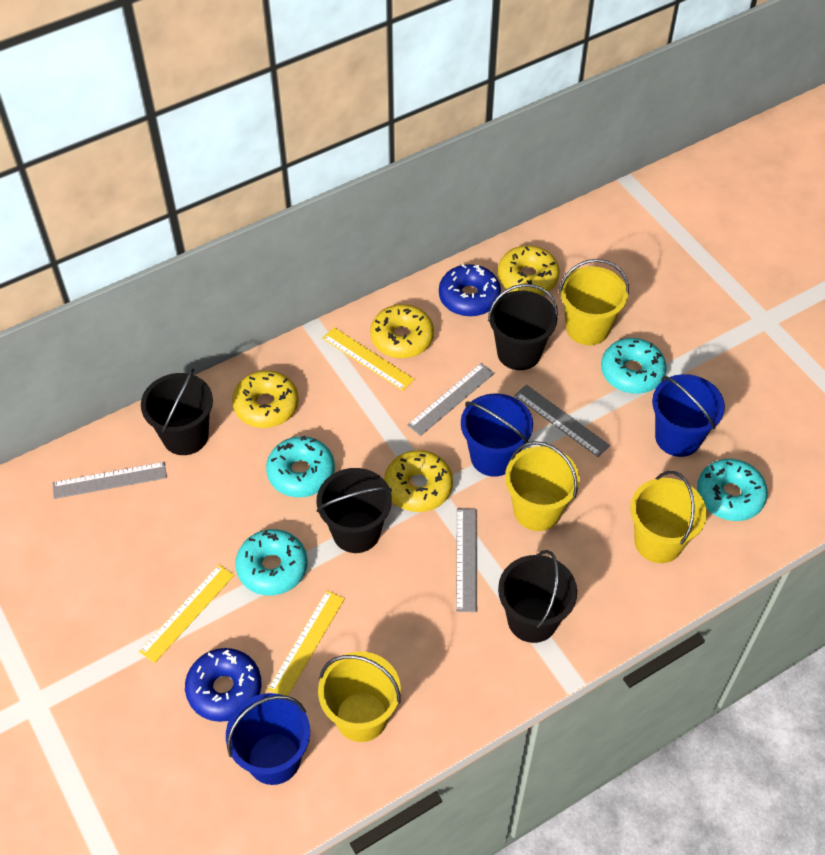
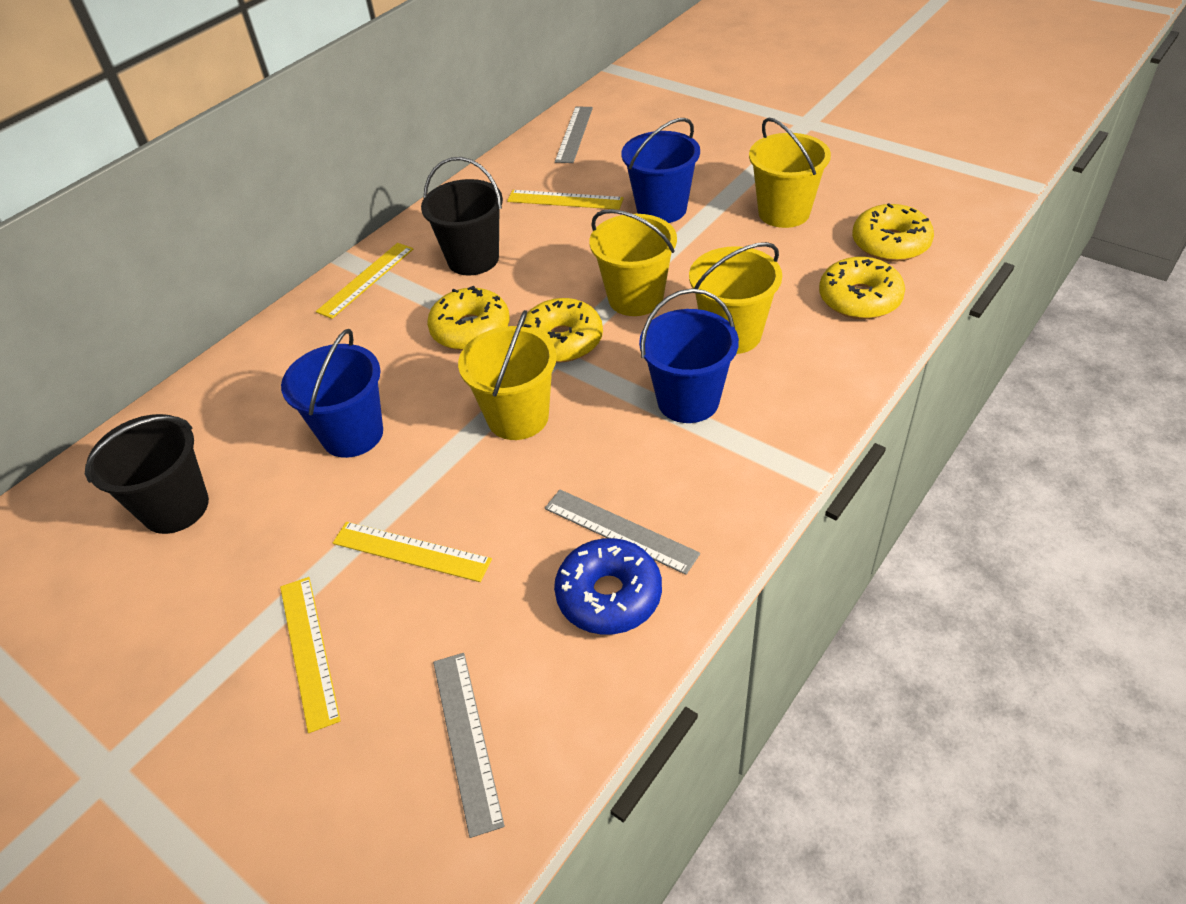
black bucket: 4 -> 2
blue donut: 2 -> 1
grey ruler: 4 -> 3
turquoise donut: 4 -> 0
yellow ruler: 3 -> 4

